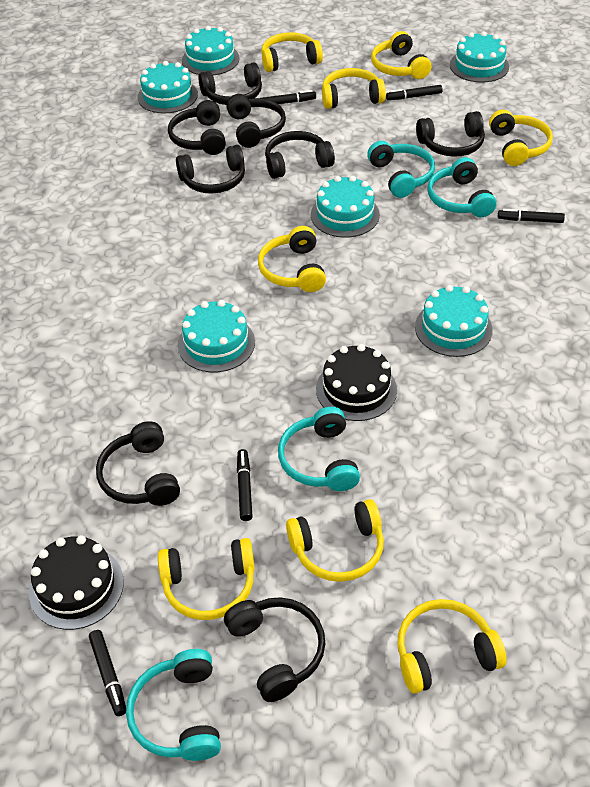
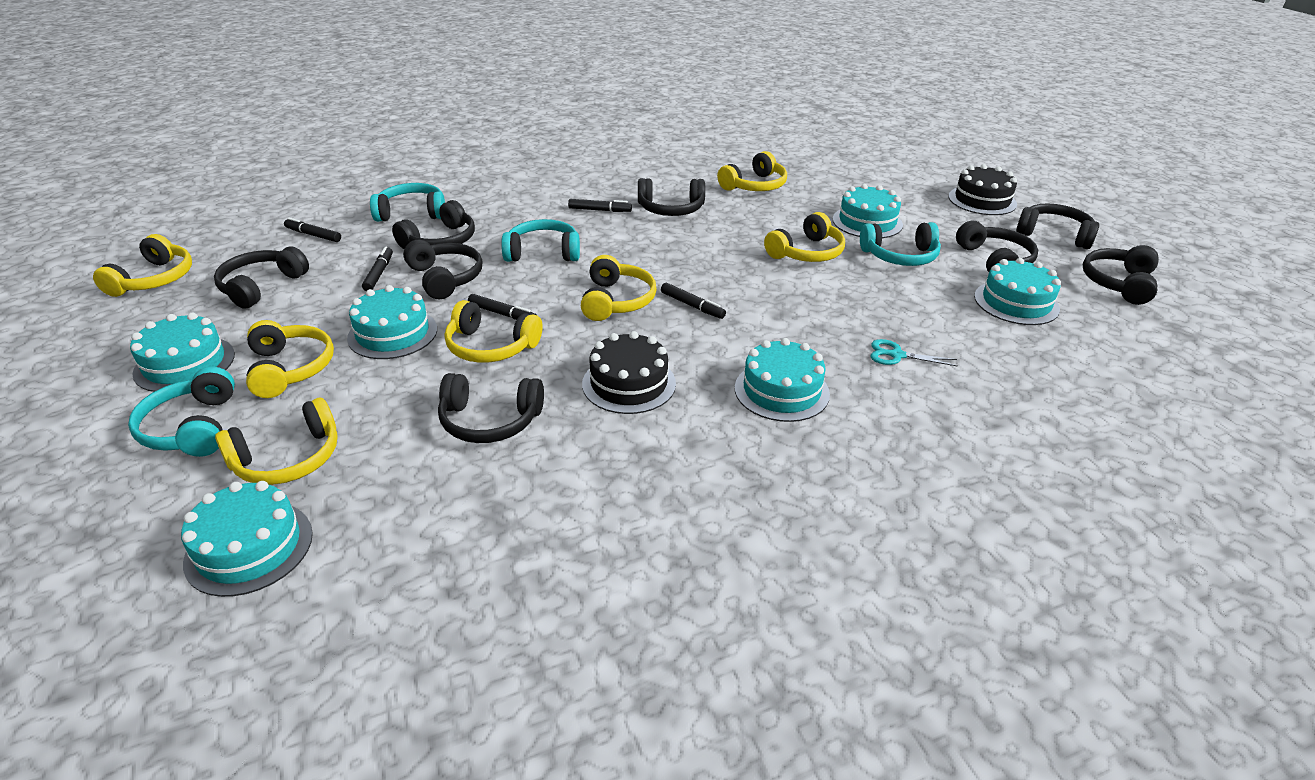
turquoise scissors: 0 -> 1
yellow headphones: 8 -> 7

